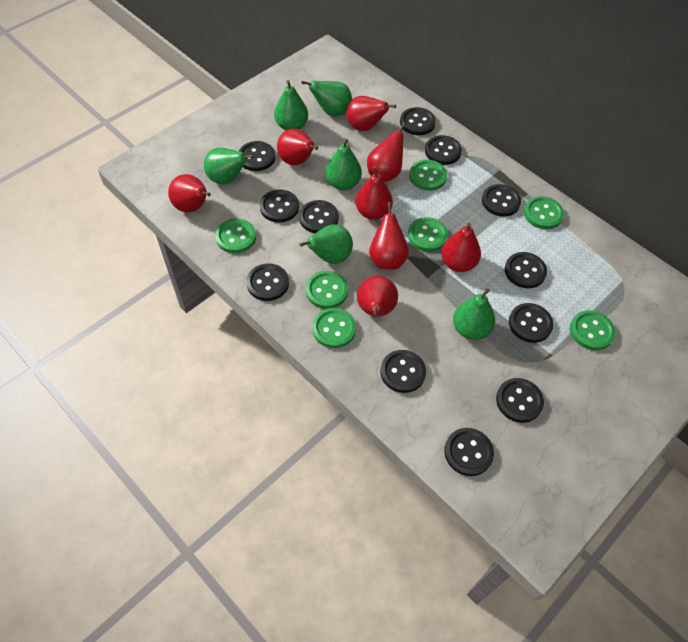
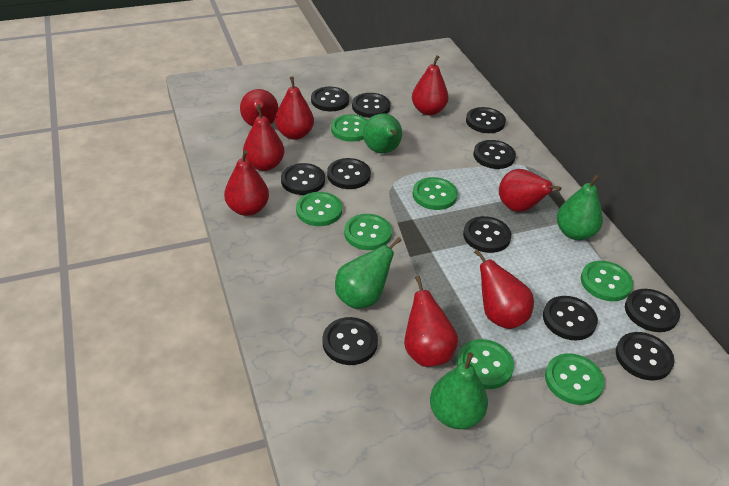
black button: 12 -> 11
green pear: 6 -> 4

